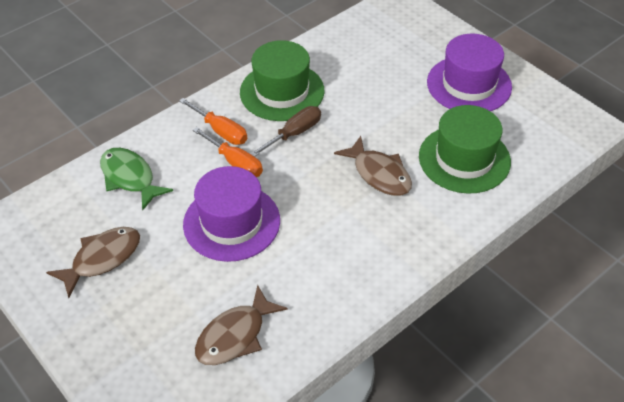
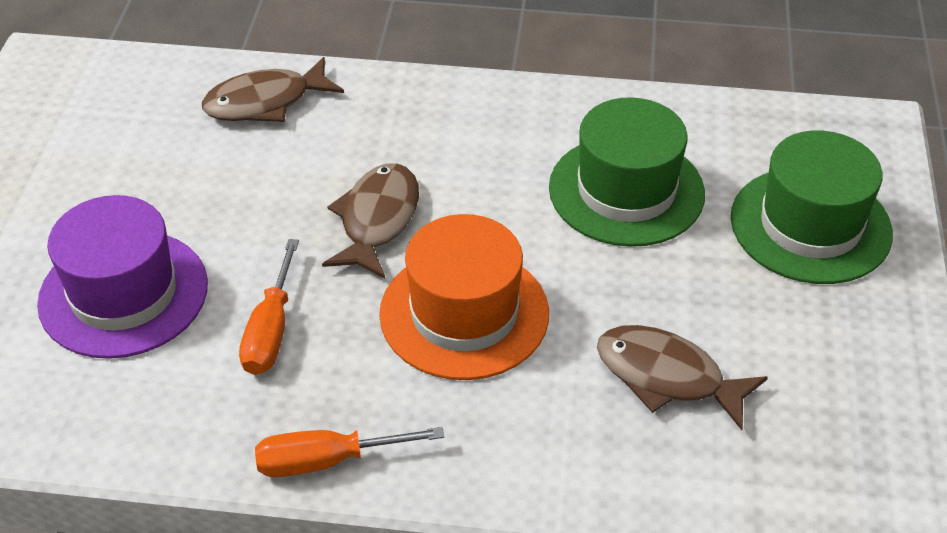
brown screwdriver: 1 -> 0
green fish: 1 -> 0
orange hat: 0 -> 1
purple hat: 2 -> 1

